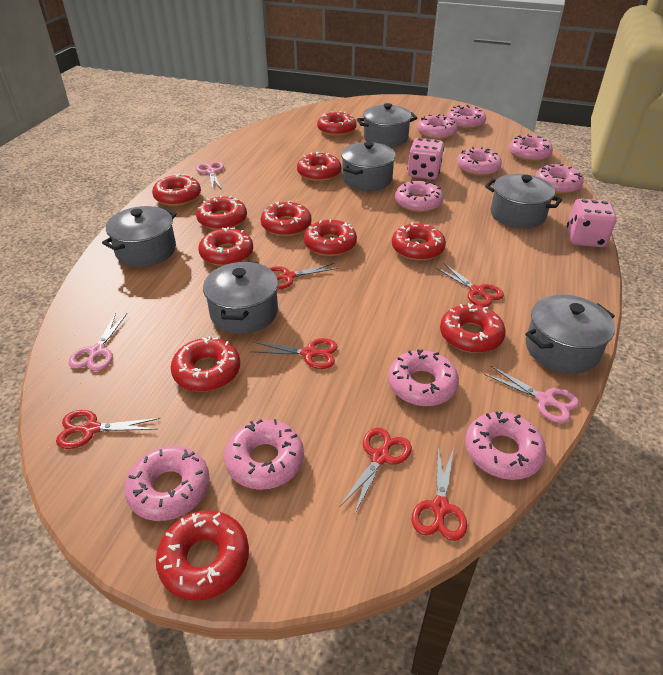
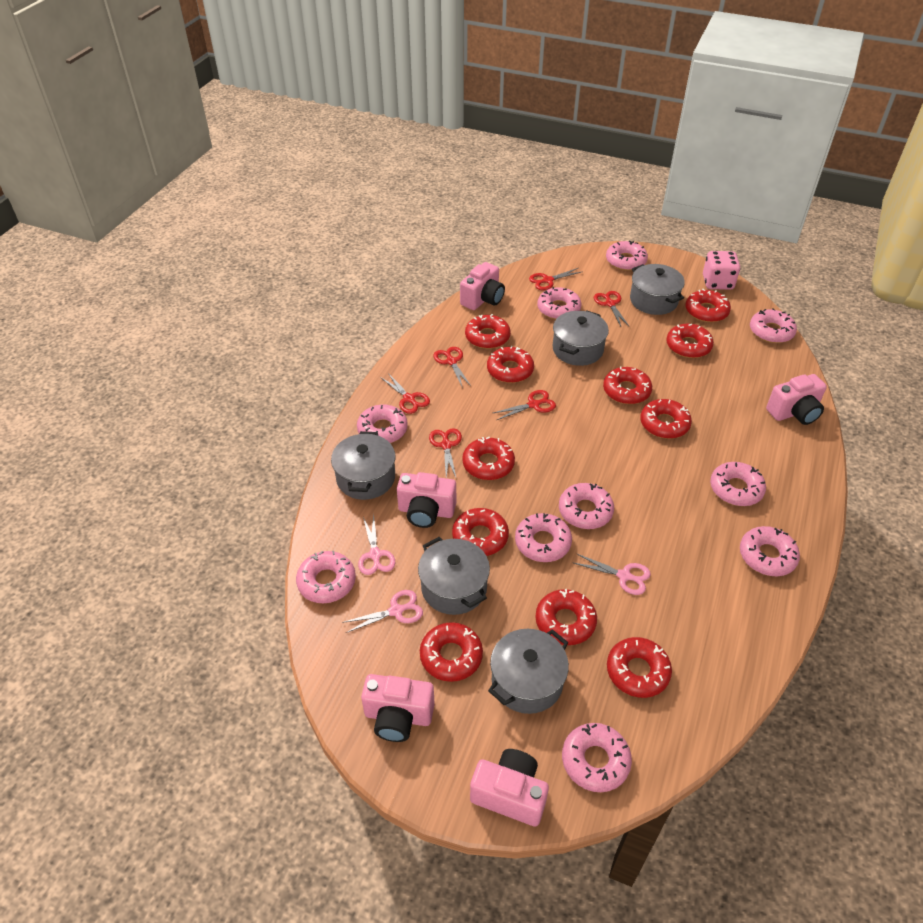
grey pot: 6 -> 5
pink camera: 0 -> 5
pink dice: 2 -> 1

